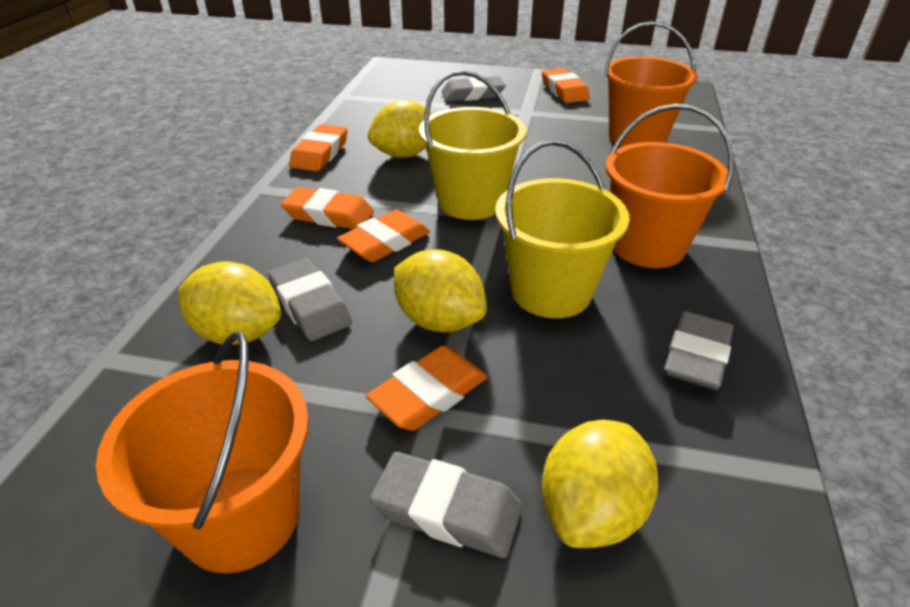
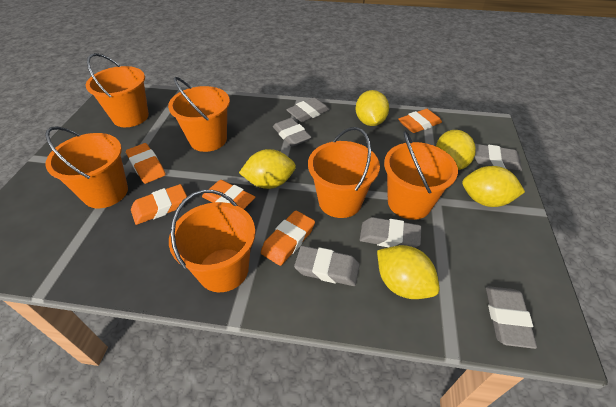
grey eraser: 4 -> 6
orange bucket: 3 -> 6
yellow bucket: 2 -> 0
yellow lemon: 4 -> 5

